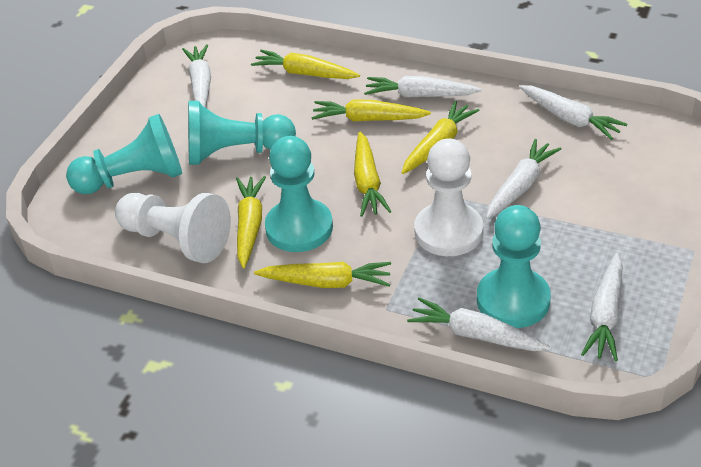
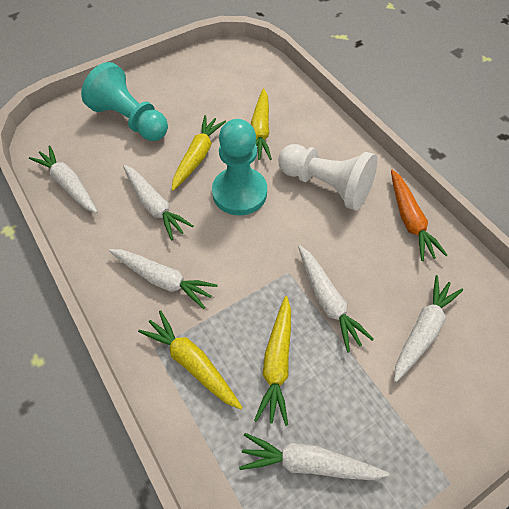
orange carrot: 0 -> 1
turquoise pawn: 4 -> 2
white pawn: 2 -> 1
yellow carrot: 6 -> 4

